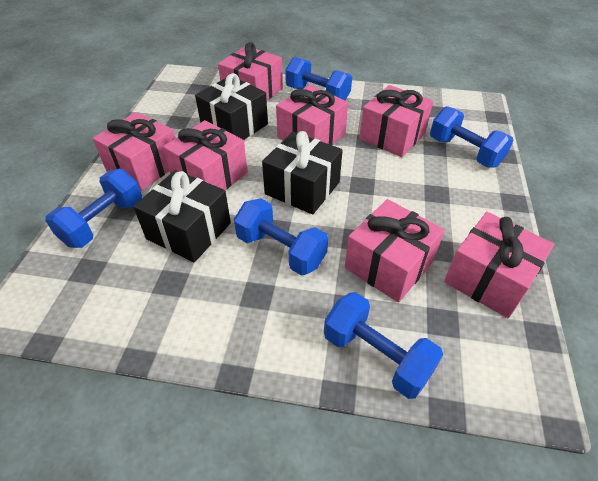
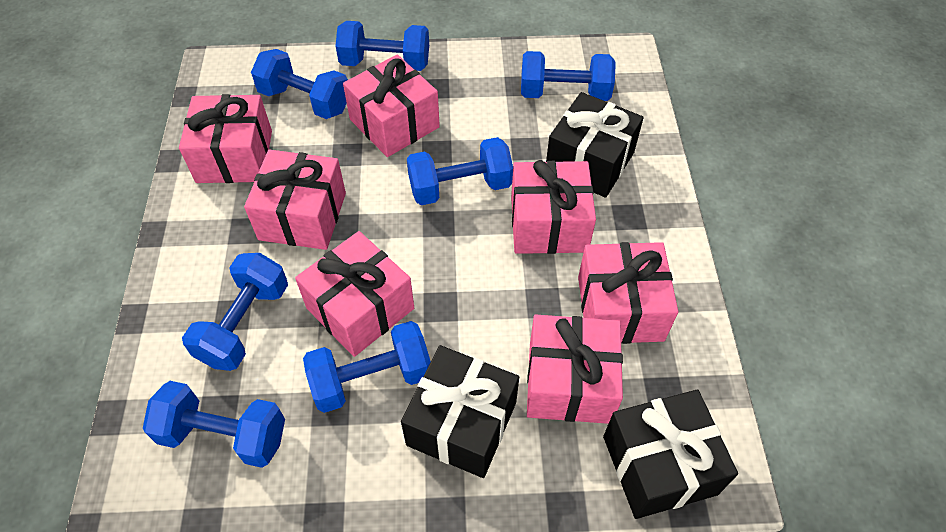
blue dumbbell: 5 -> 7

